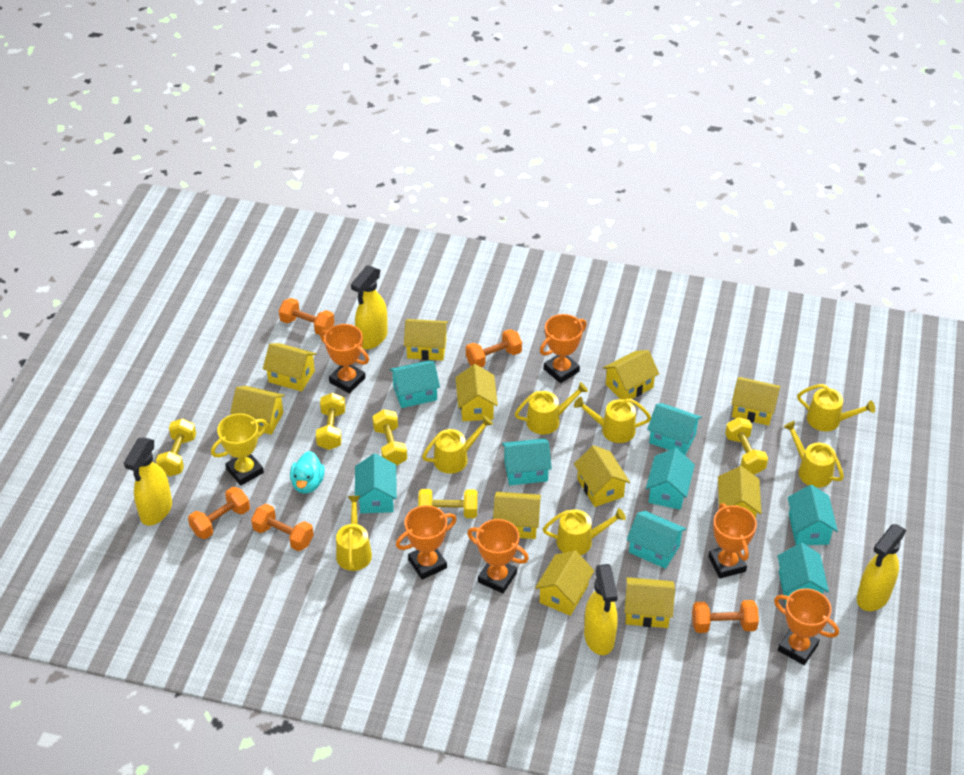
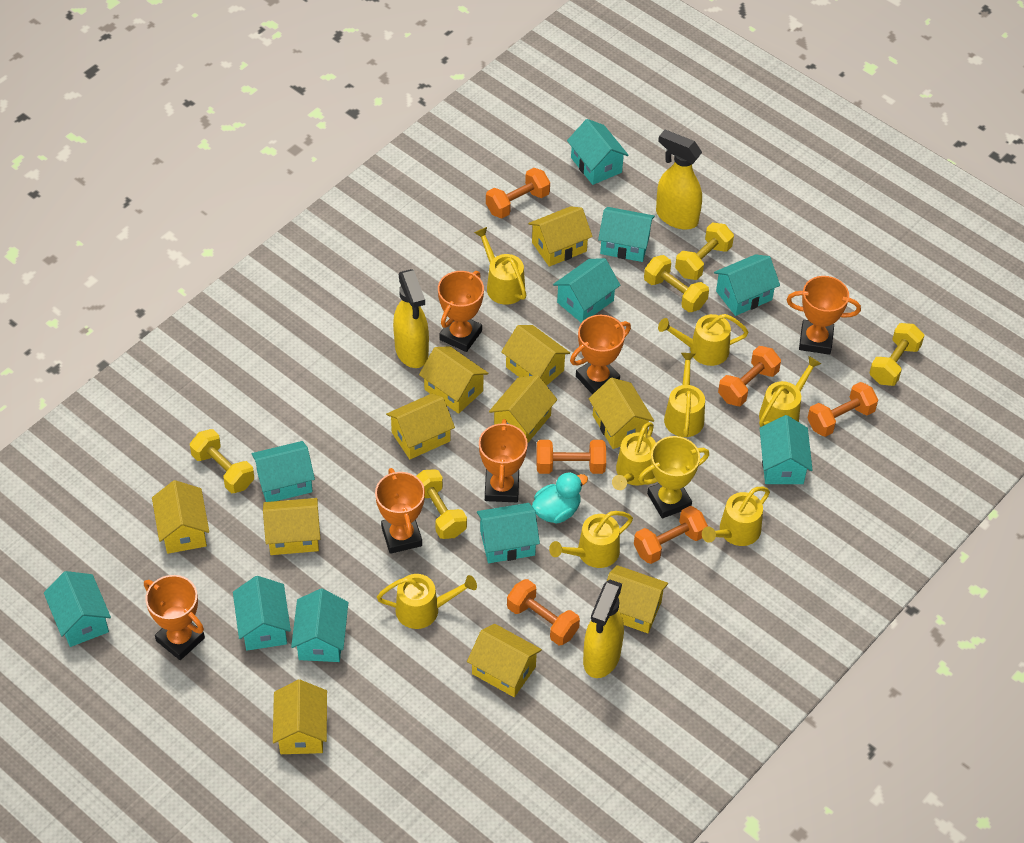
orange dumbbell: 5 -> 6
turquoise house: 8 -> 10
yellow spray bottle: 4 -> 3
yellow watering can: 7 -> 8

